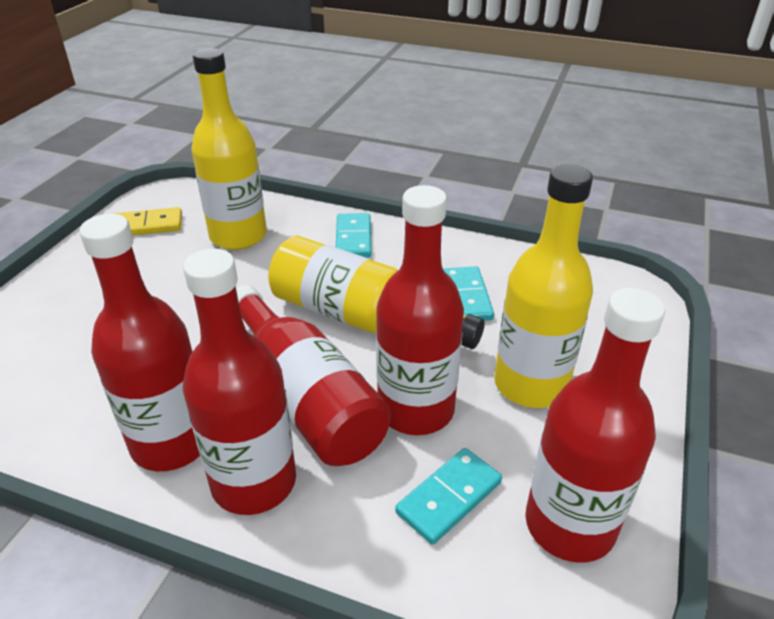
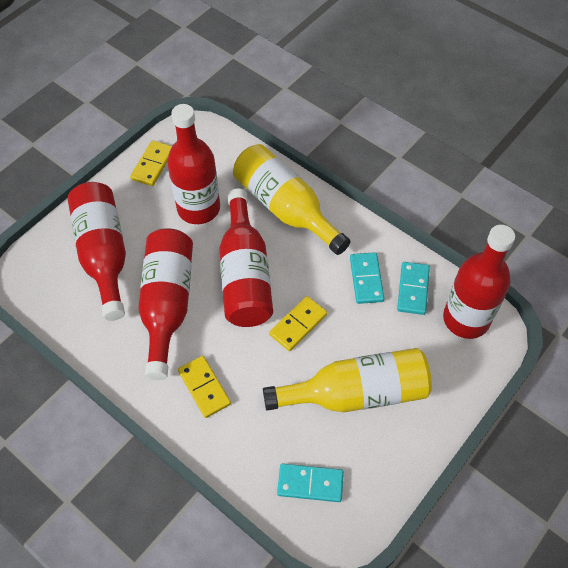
yellow bottle: 3 -> 2
yellow domino: 1 -> 3

